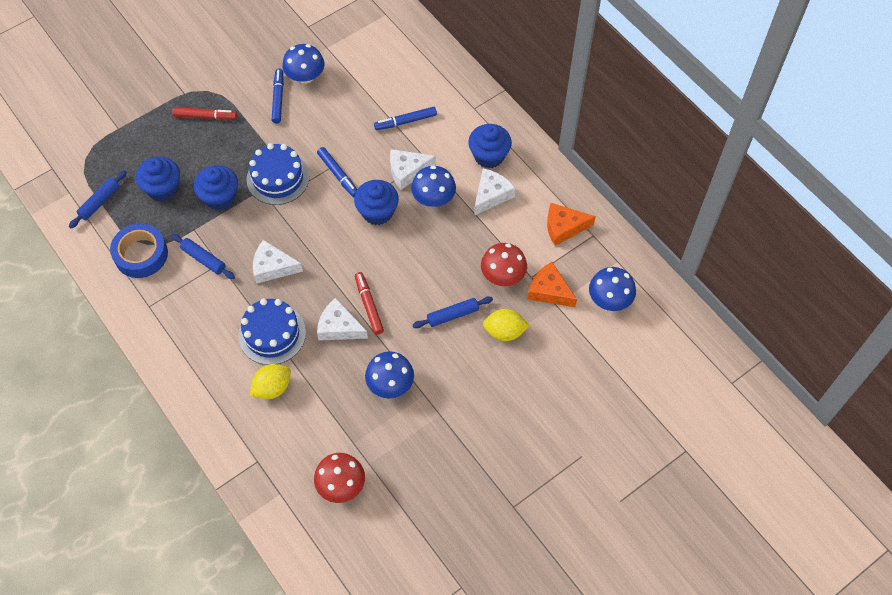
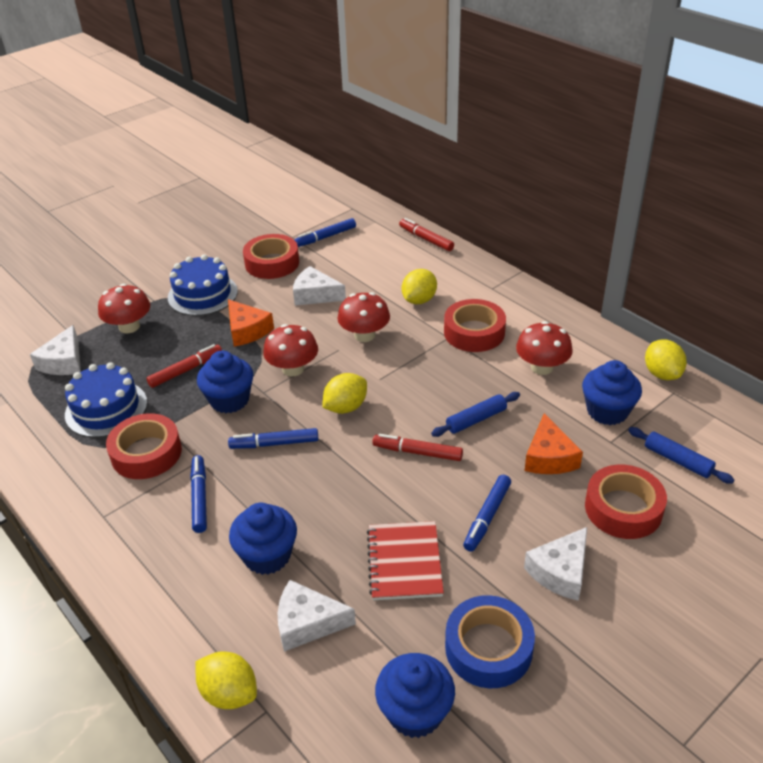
blue marker: 3 -> 4
blue mushroom: 4 -> 0
blue rolling pin: 3 -> 2
red marker: 2 -> 3
red mushroom: 2 -> 4
red notebook: 0 -> 1
red tape: 0 -> 4
yellow lemon: 2 -> 4

